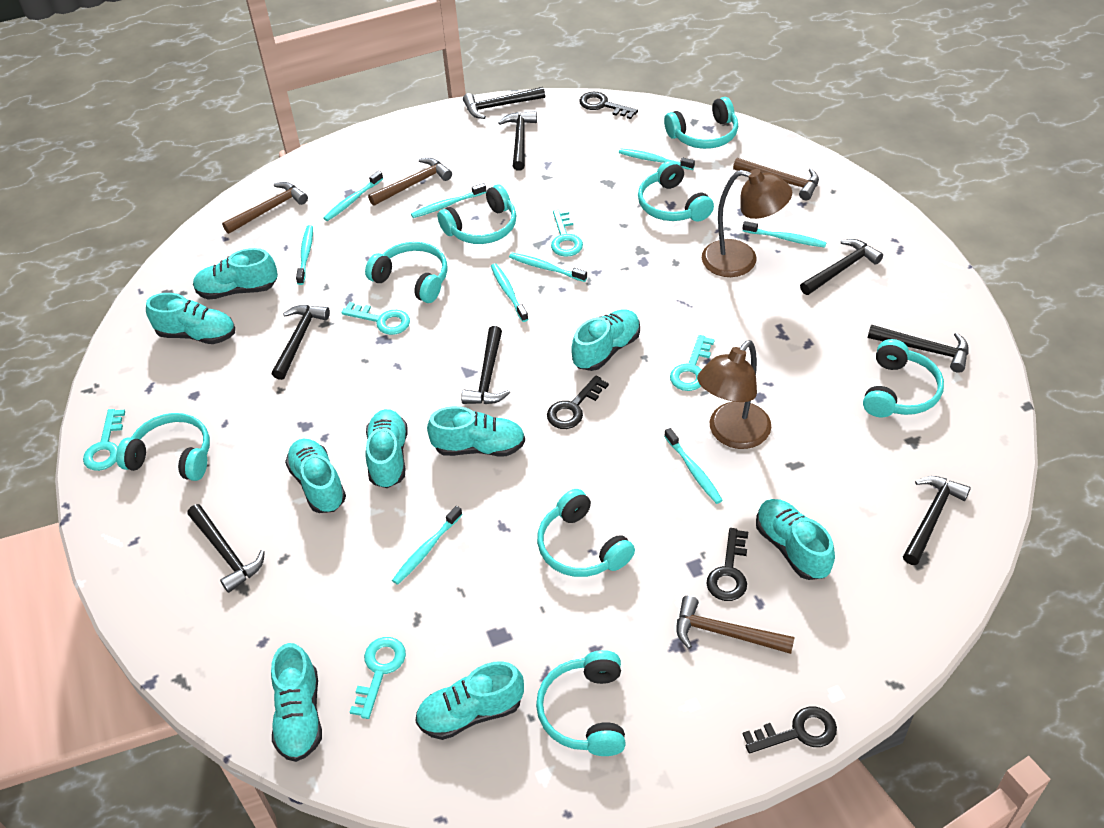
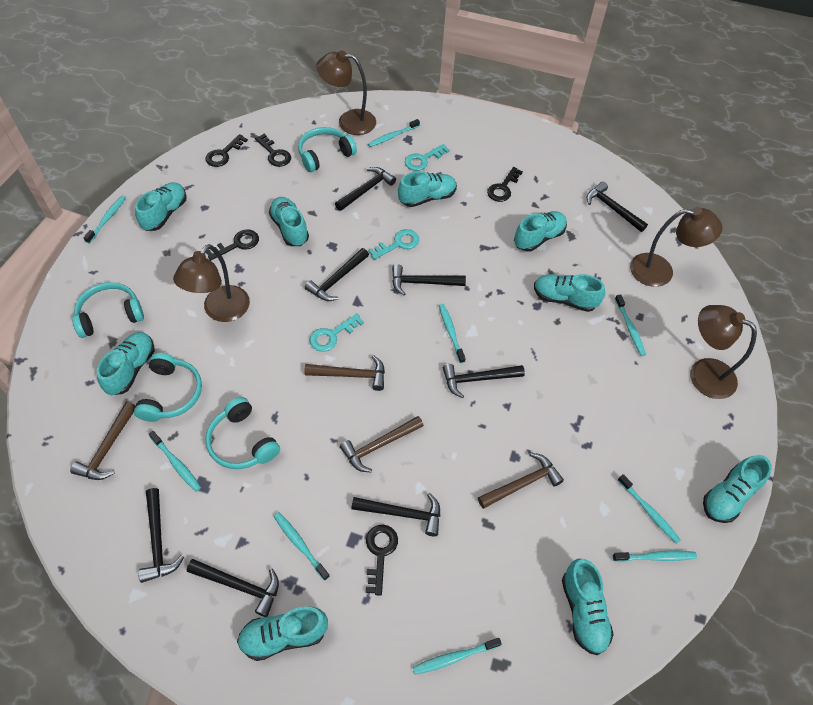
black key: 4 -> 5
brown lamp: 2 -> 4
turquoise headphones: 8 -> 4
turquoise key: 5 -> 3

